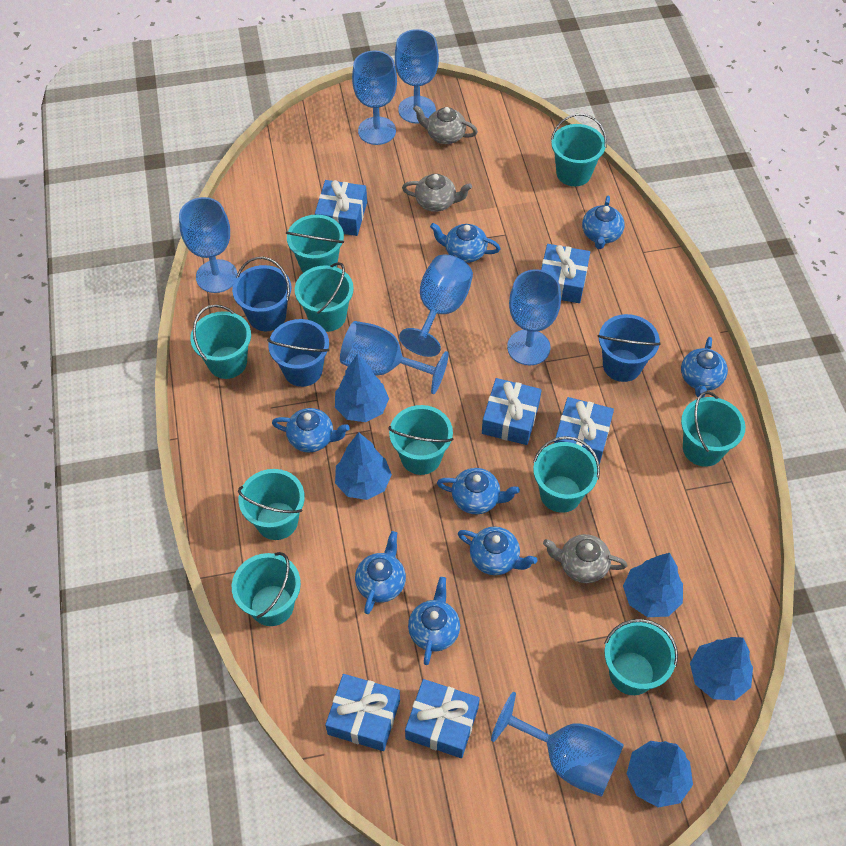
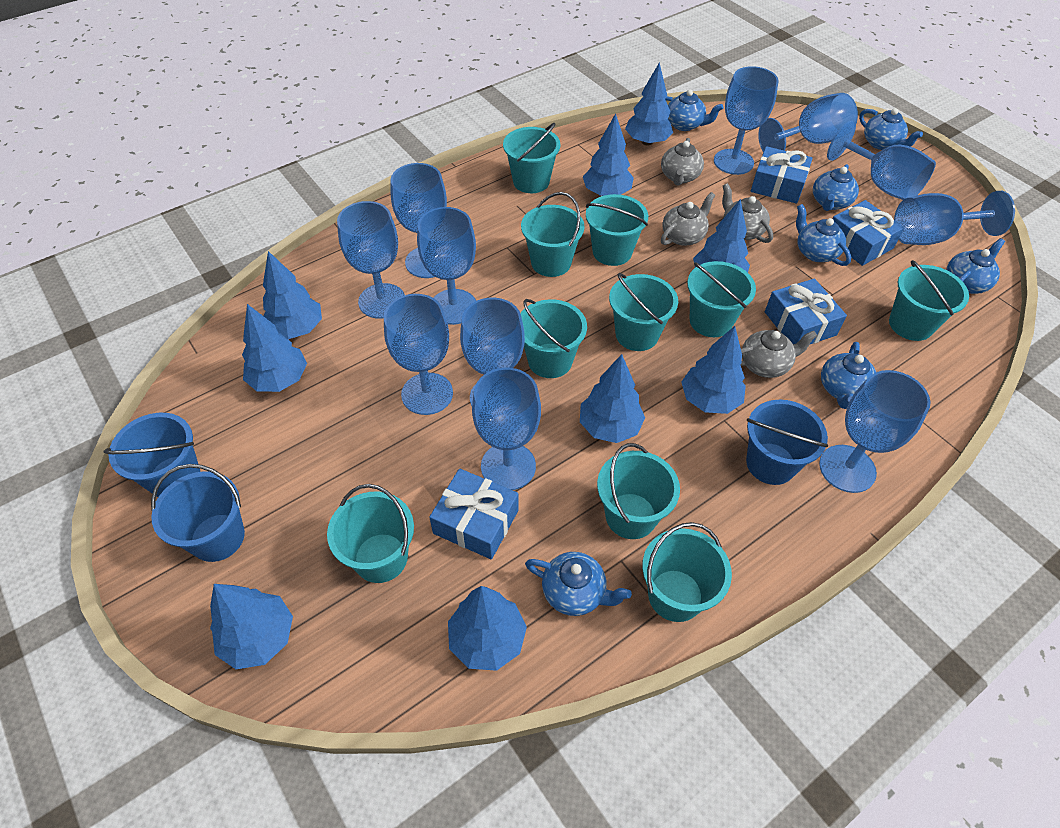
blue gift: 6 -> 4
blue goblet: 7 -> 11
blue teapot: 8 -> 7
blue tree: 5 -> 9
grey teapot: 3 -> 4

